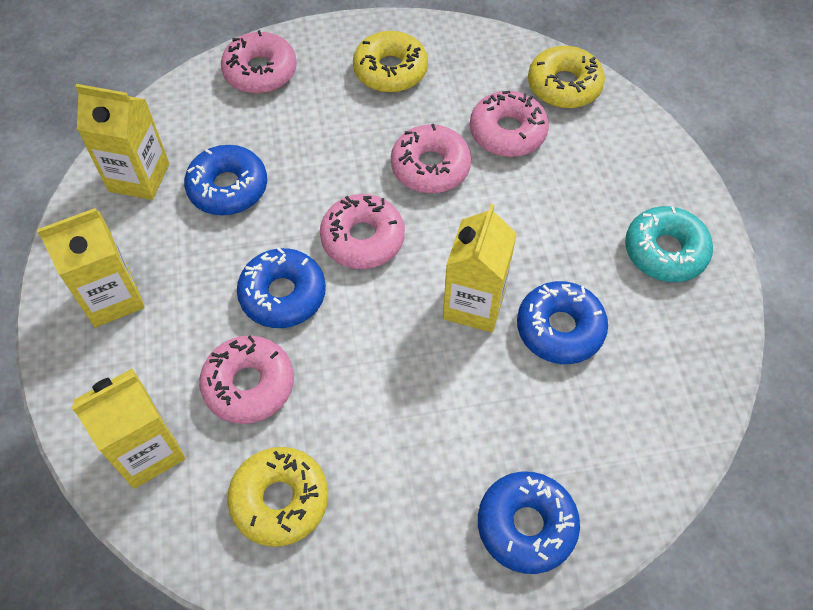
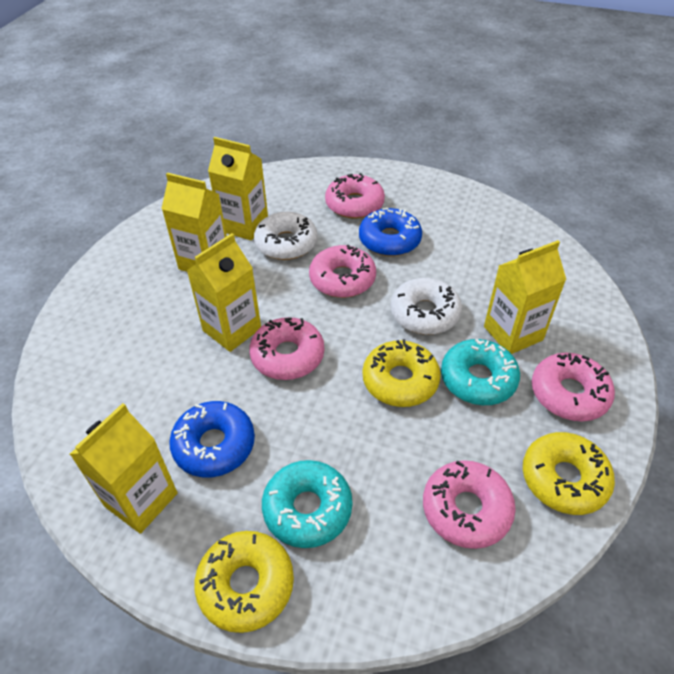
blue donut: 4 -> 2
turquoise donut: 1 -> 2
white donut: 0 -> 2
yellow carton: 4 -> 5

